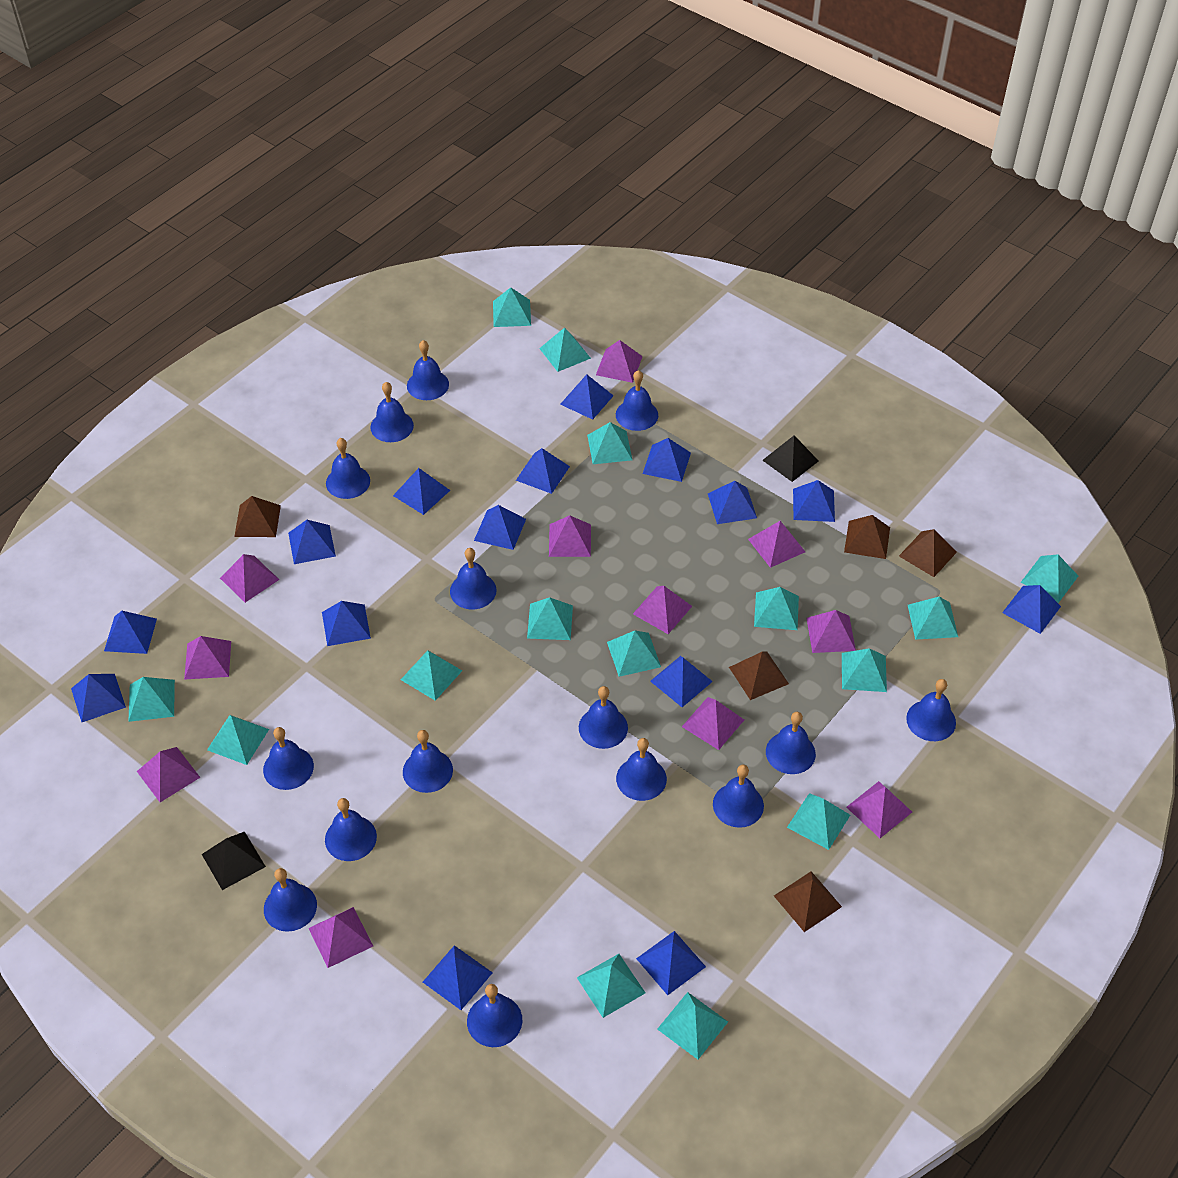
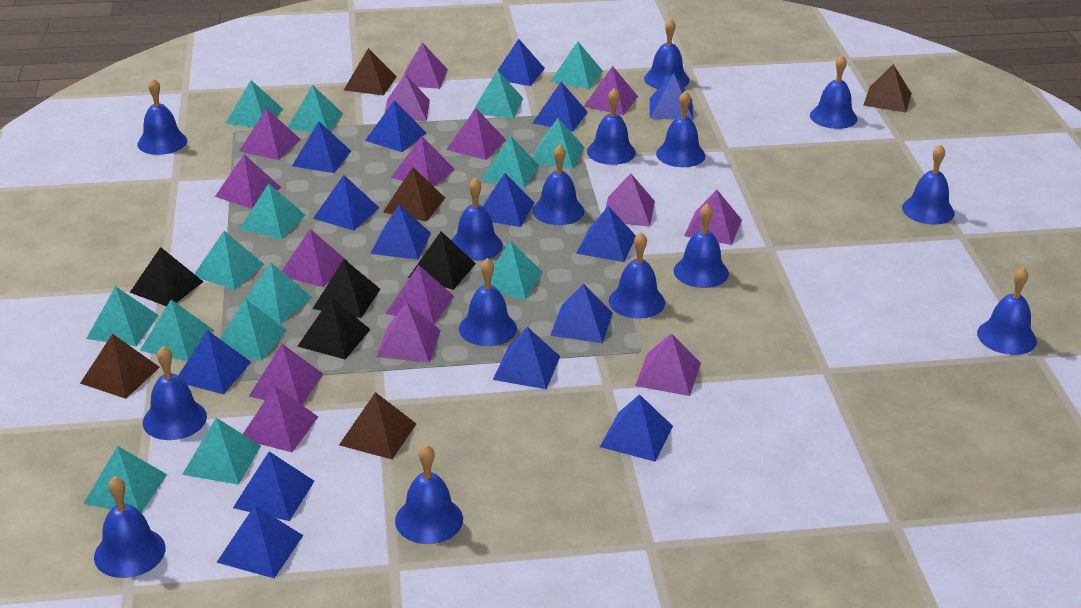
black pyramid: 2 -> 4
purple pyramid: 11 -> 15

